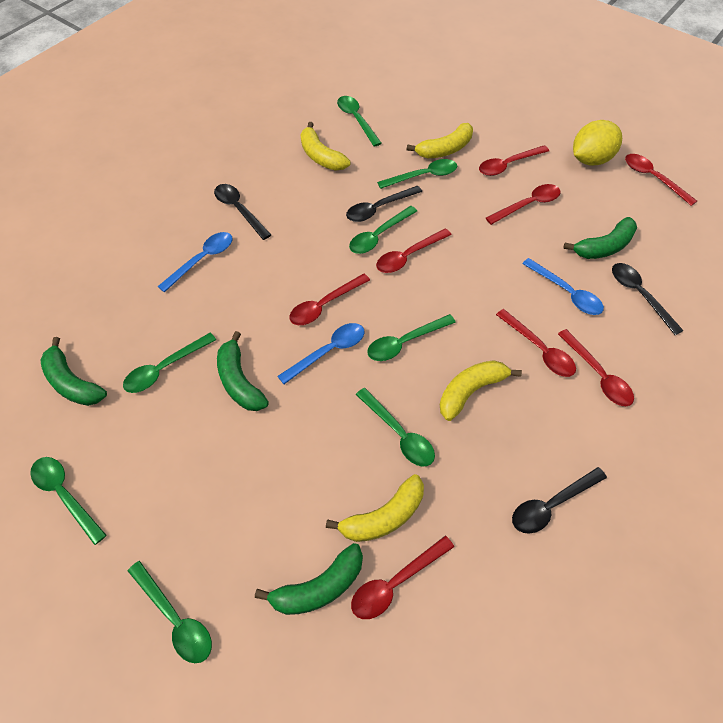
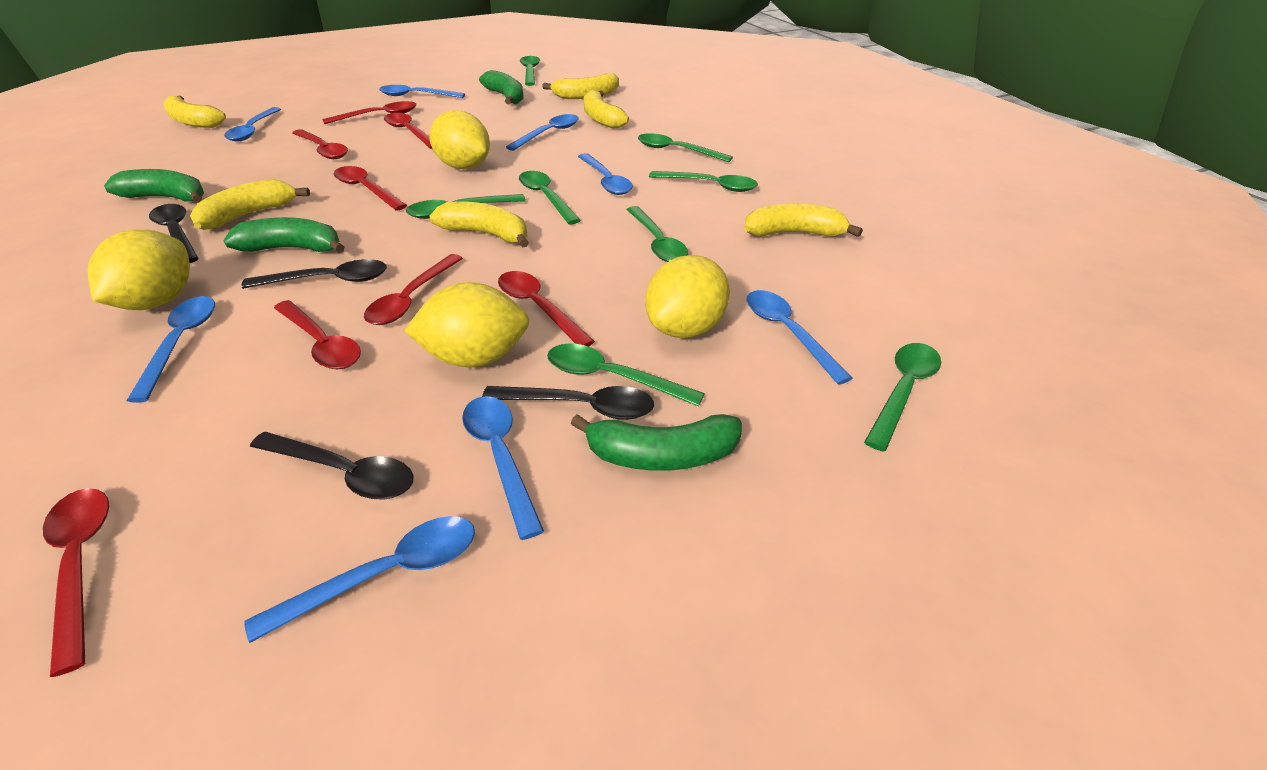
blue spoon: 3 -> 8
yellow banana: 4 -> 6
yellow lemon: 1 -> 4

